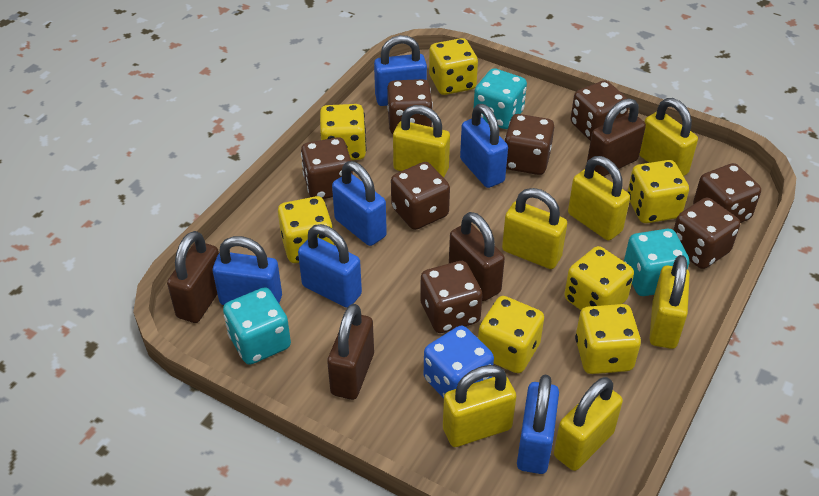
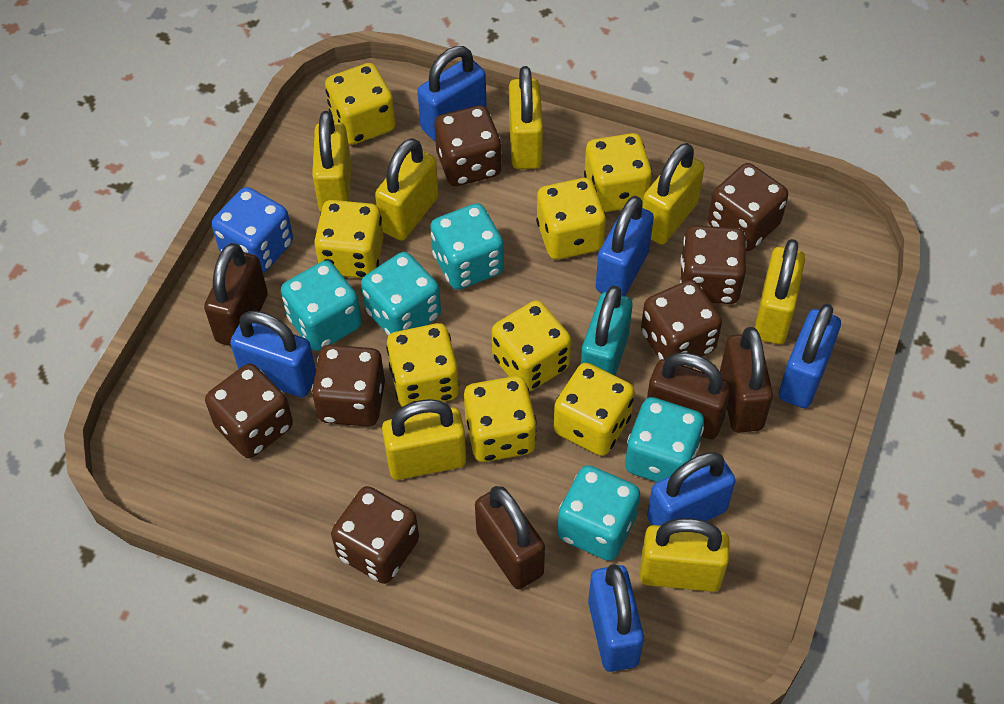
brown dice: 8 -> 7
turquoise dice: 3 -> 5
turquoise padlock: 0 -> 1
yellow dice: 7 -> 8

